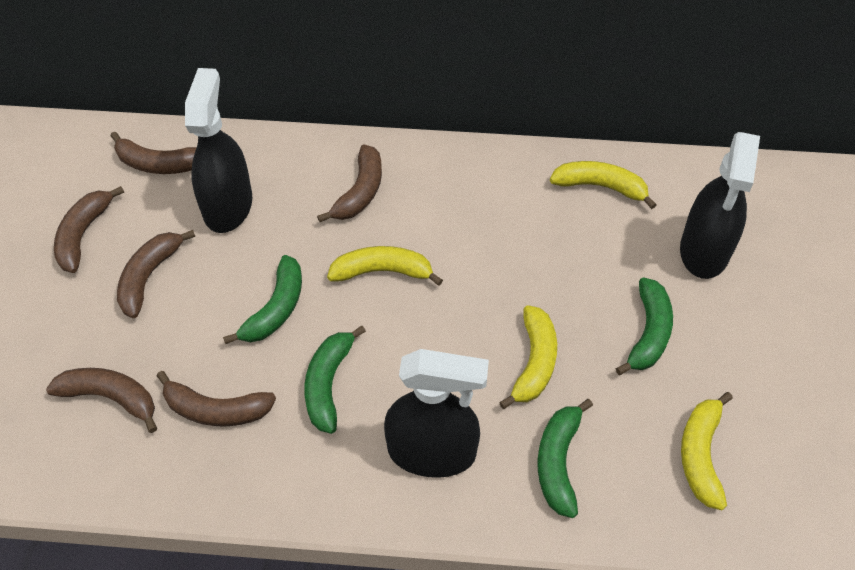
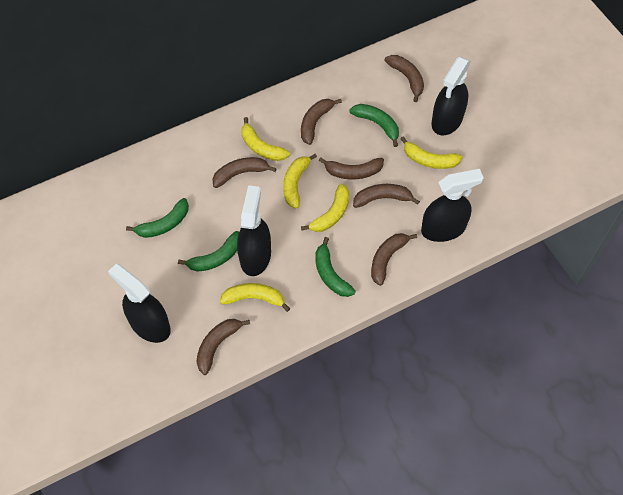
black spray bottle: 3 -> 4
brown banana: 6 -> 7
yellow banana: 4 -> 5

